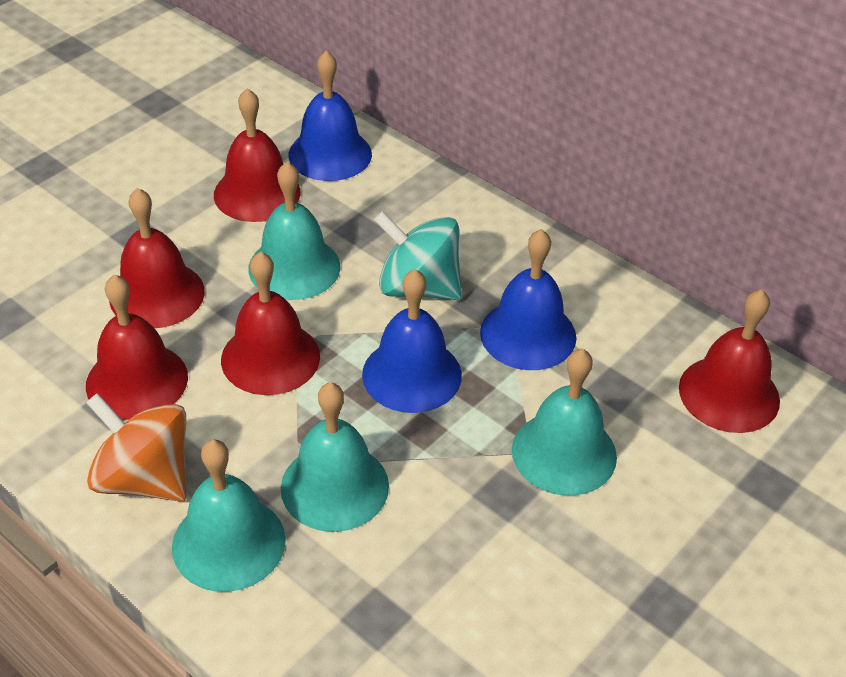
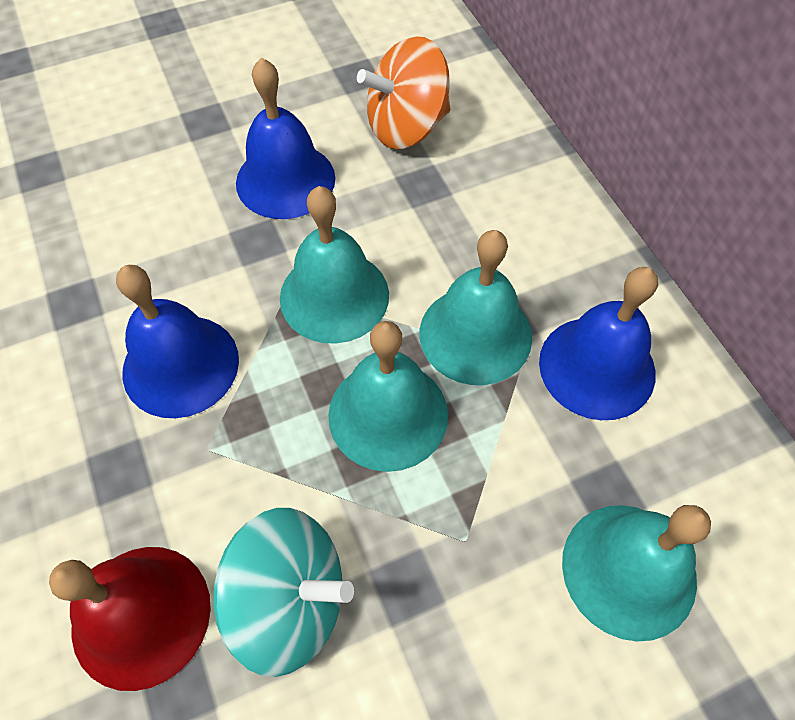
red bell: 5 -> 1

